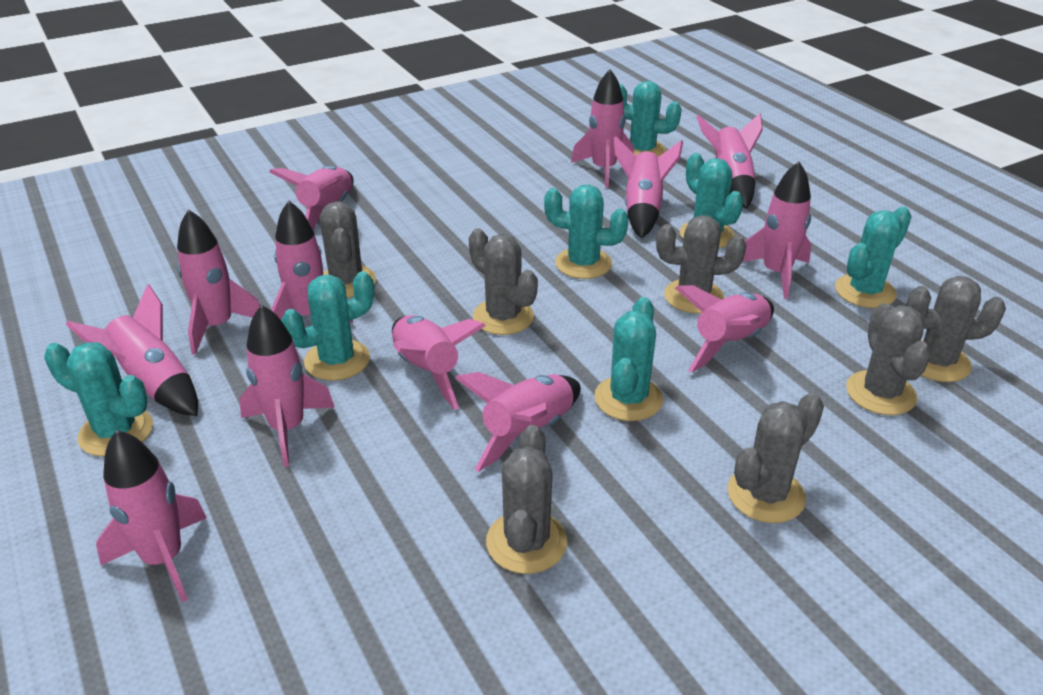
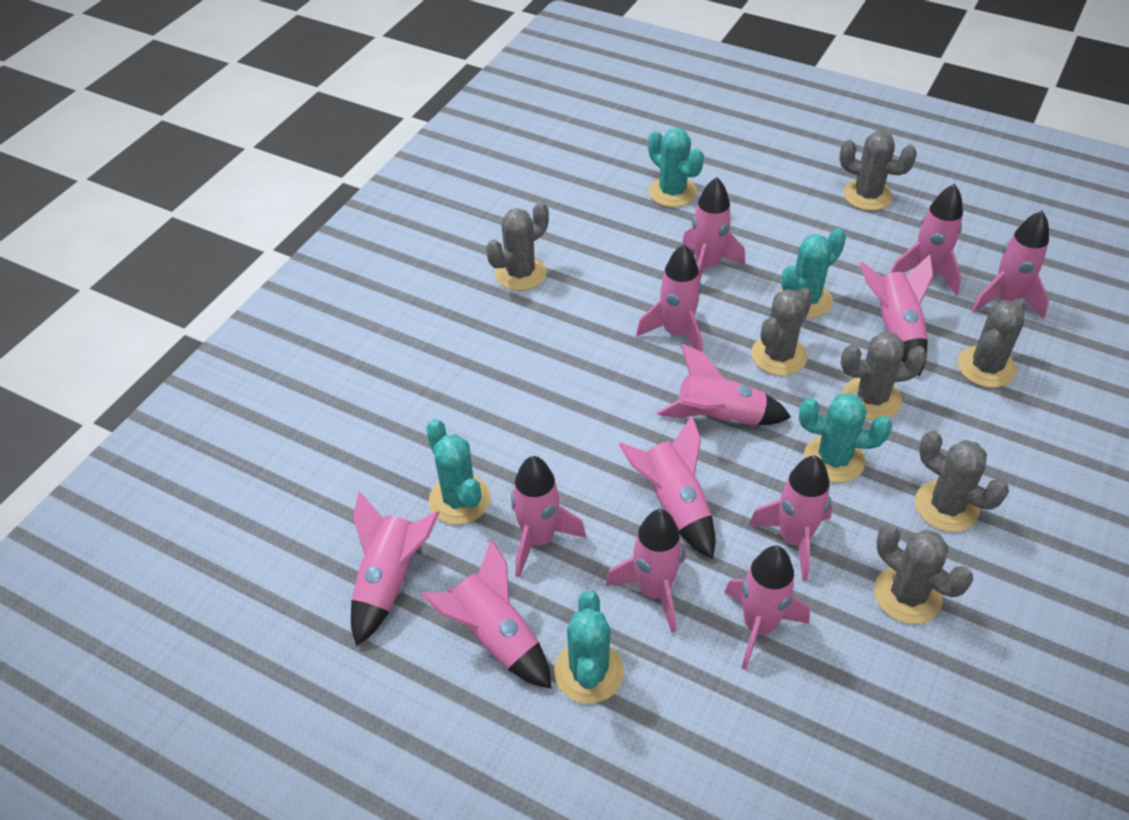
turquoise cactus: 7 -> 5

